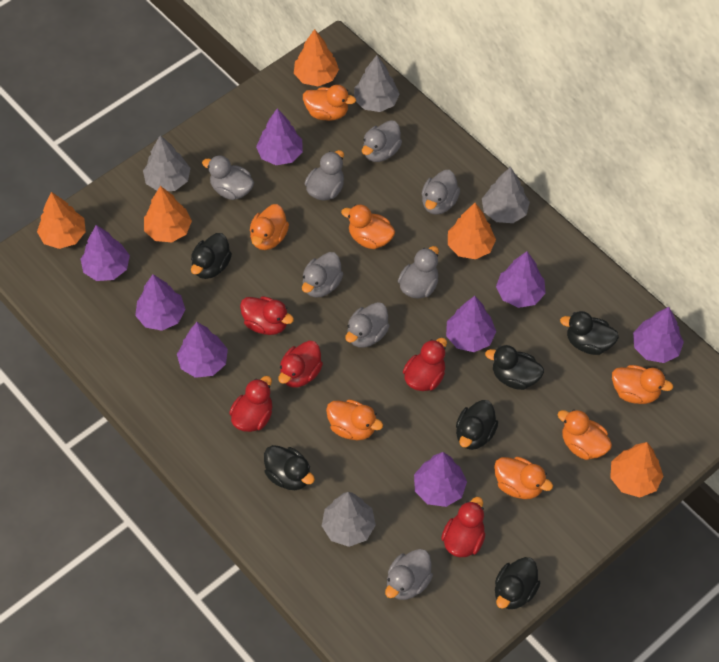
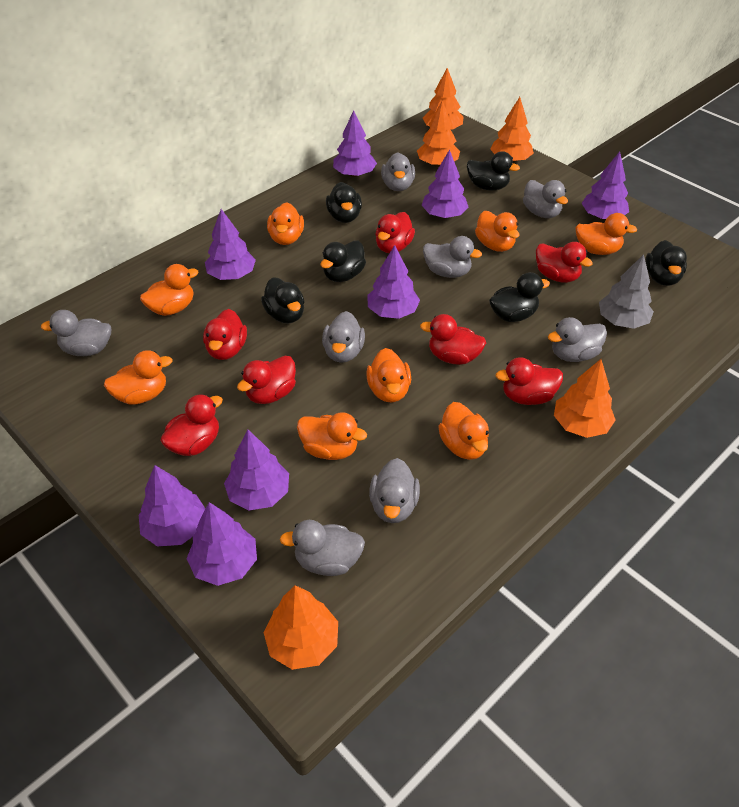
grey tree: 4 -> 1
orange duck: 7 -> 8
red duck: 5 -> 7

